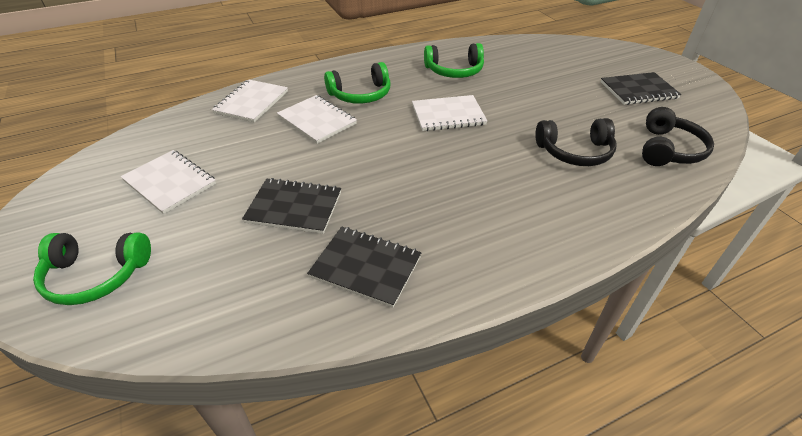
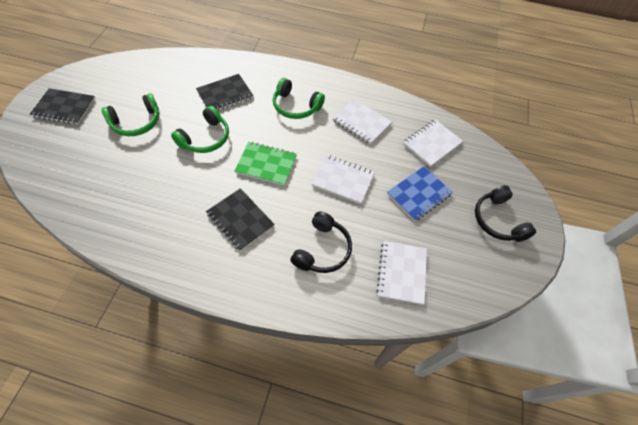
blue notebook: 0 -> 1
green notebook: 0 -> 1

